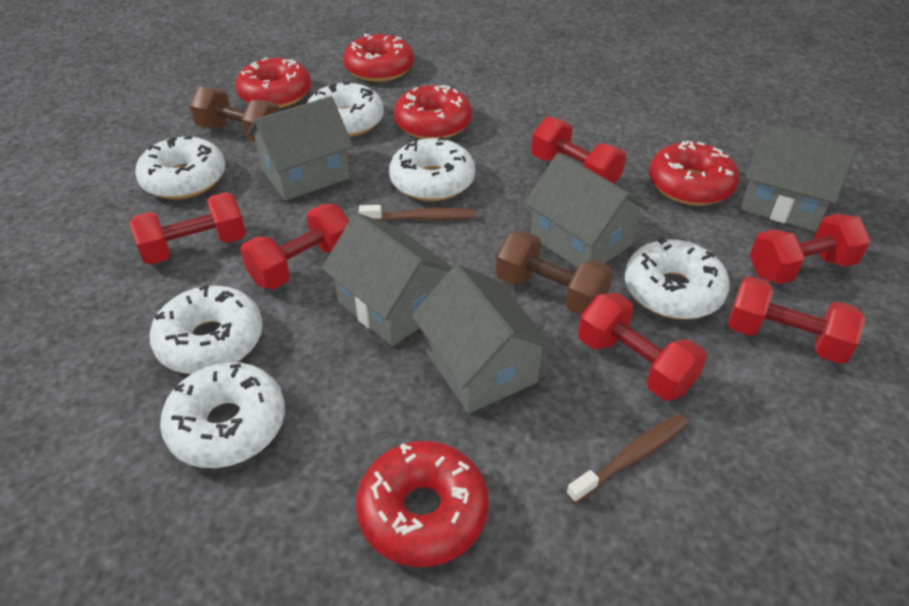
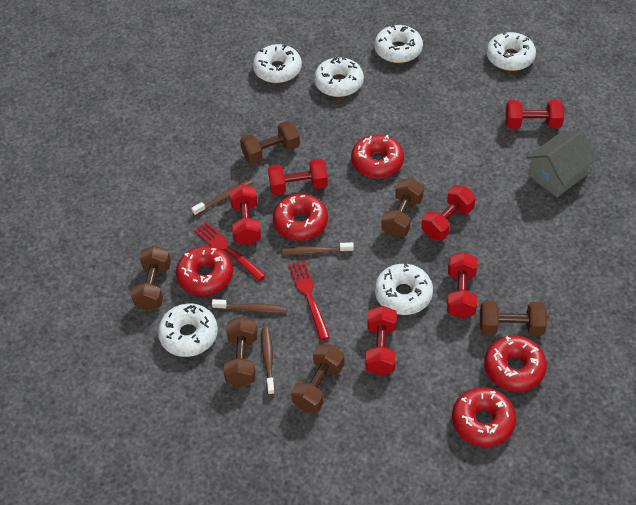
brown dumbbell: 2 -> 6
brown toothbrush: 2 -> 4
grey house: 5 -> 1
red fork: 0 -> 2

